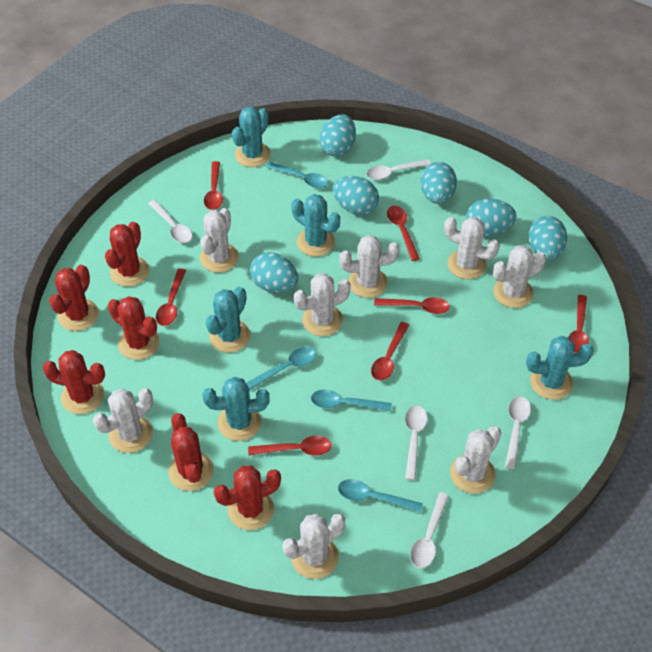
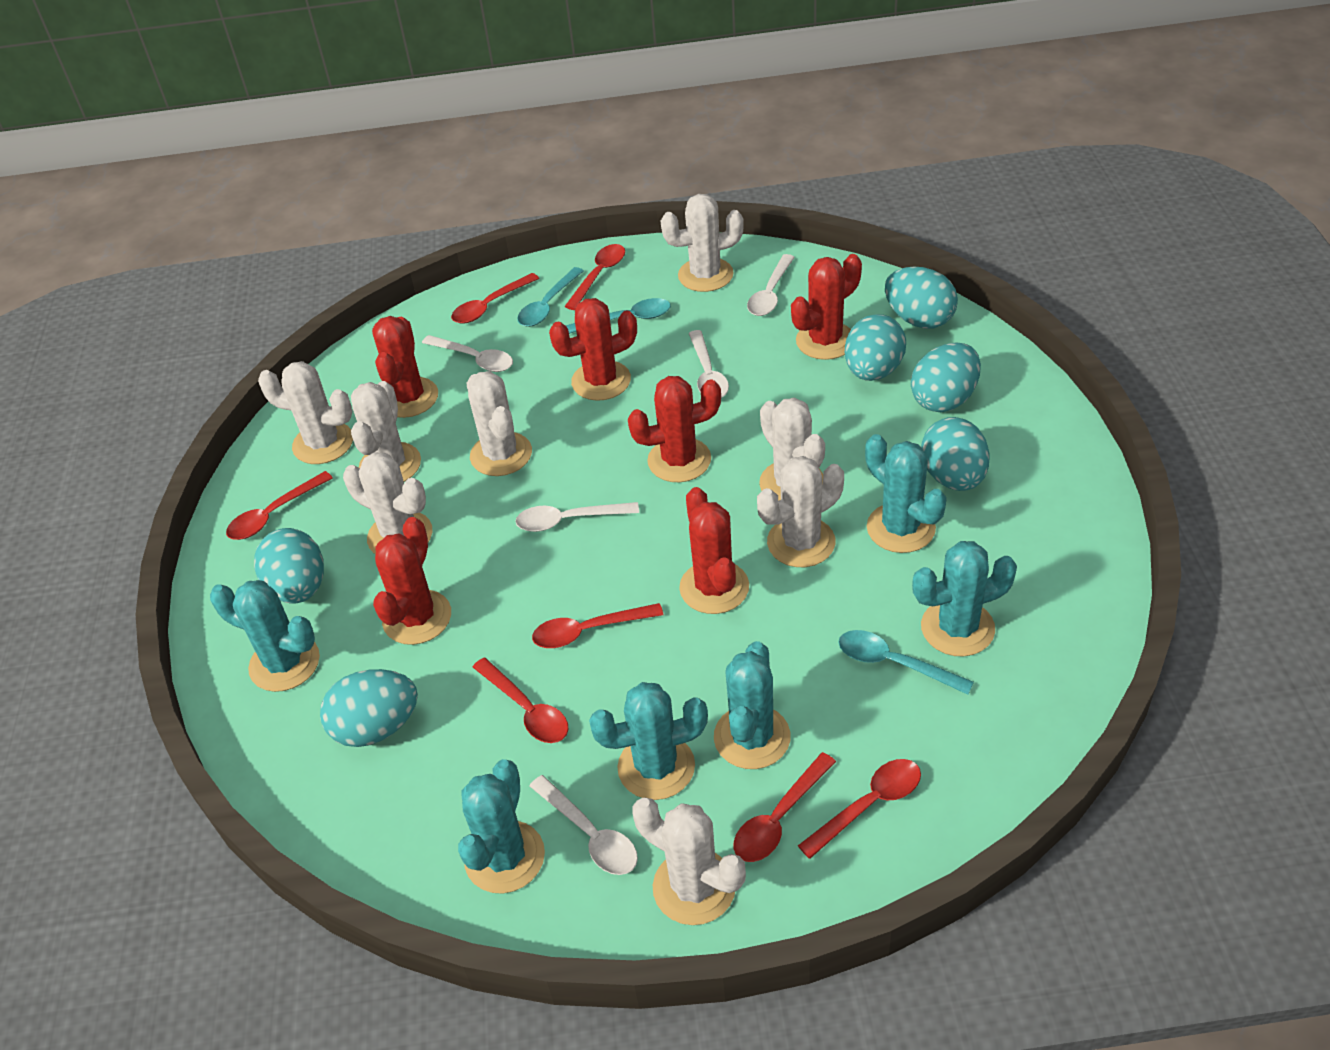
turquoise cactus: 5 -> 6
turquoise spoon: 4 -> 3

